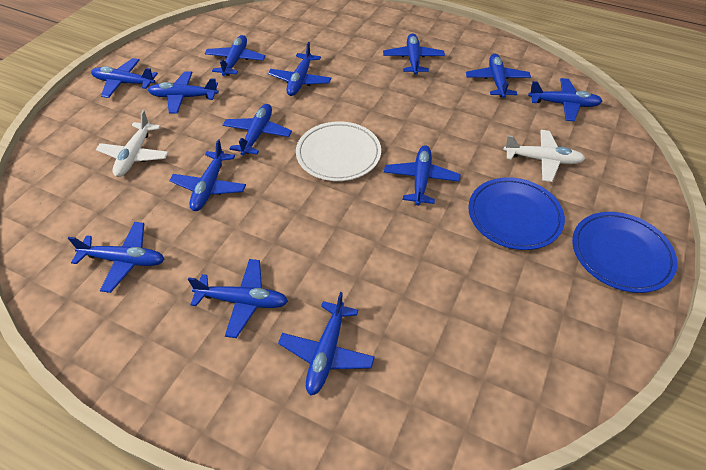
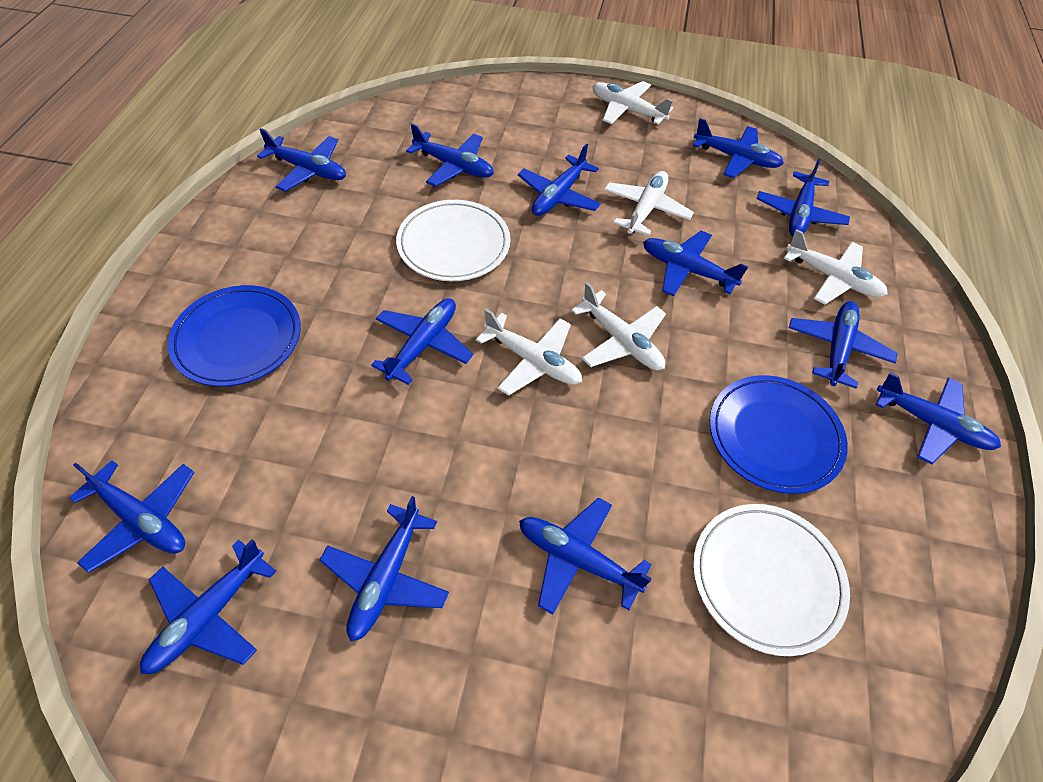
white plane: 2 -> 5
white plate: 1 -> 2

